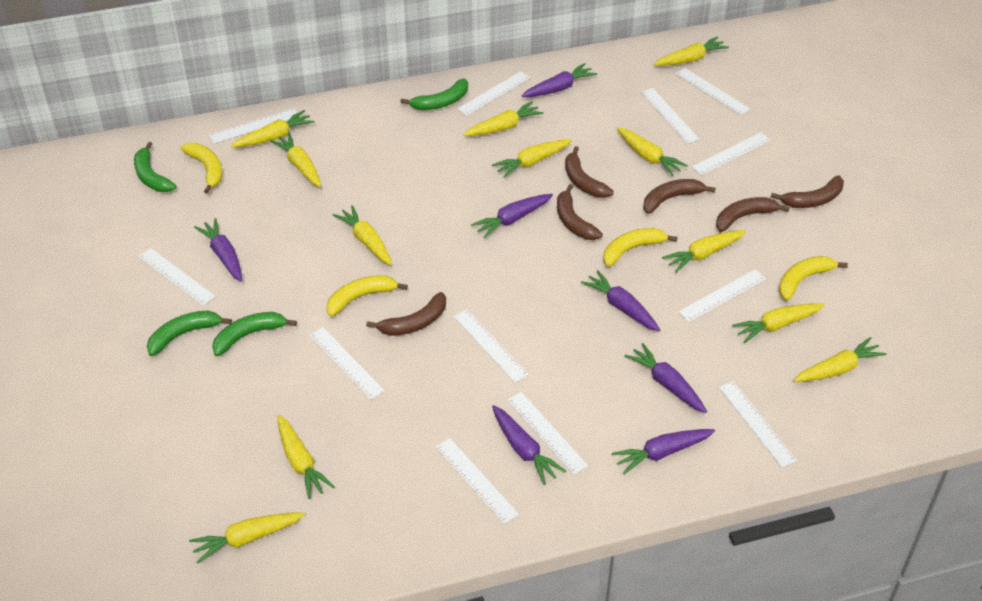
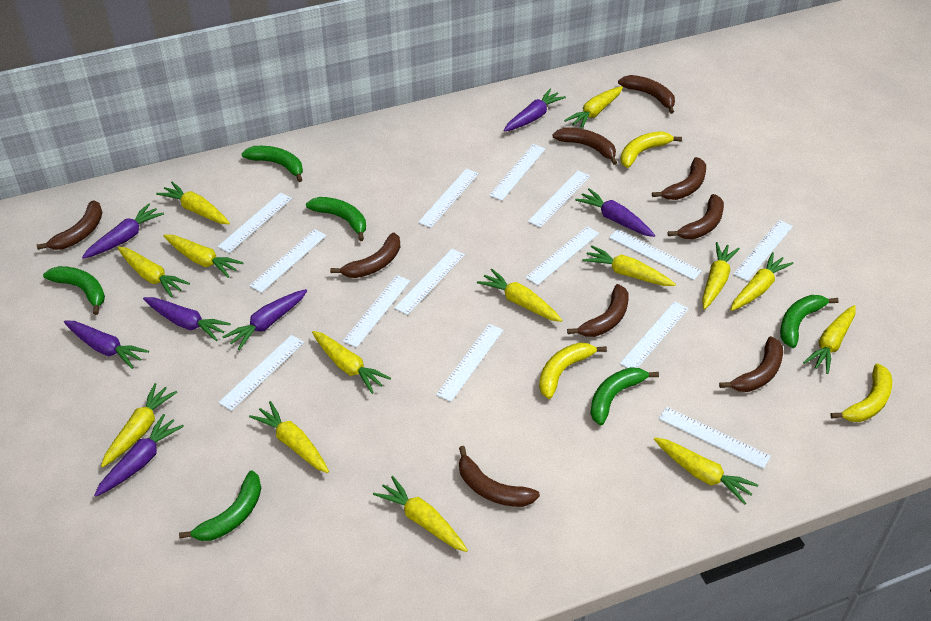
brown banana: 6 -> 9
green banana: 4 -> 6
white ruler: 12 -> 14
yellow banana: 4 -> 3
yellow carrot: 12 -> 14

